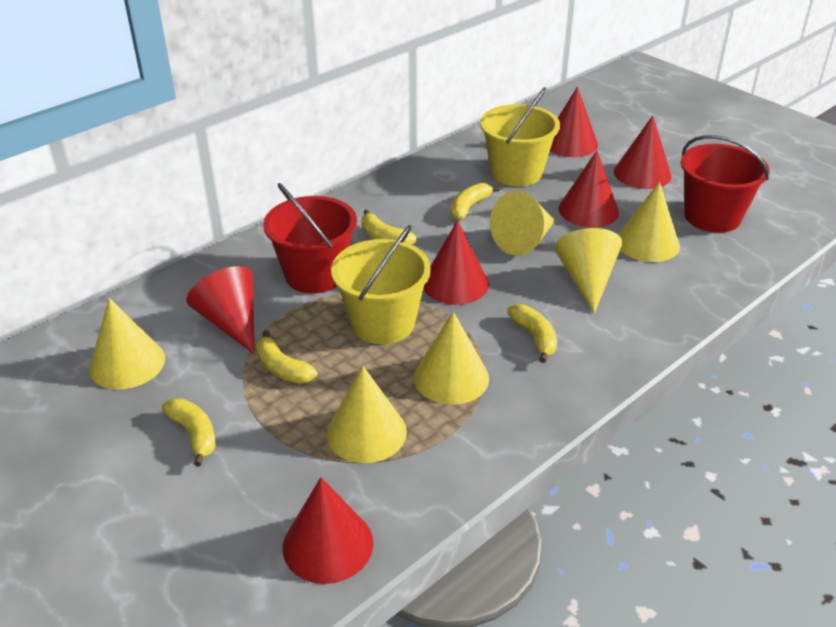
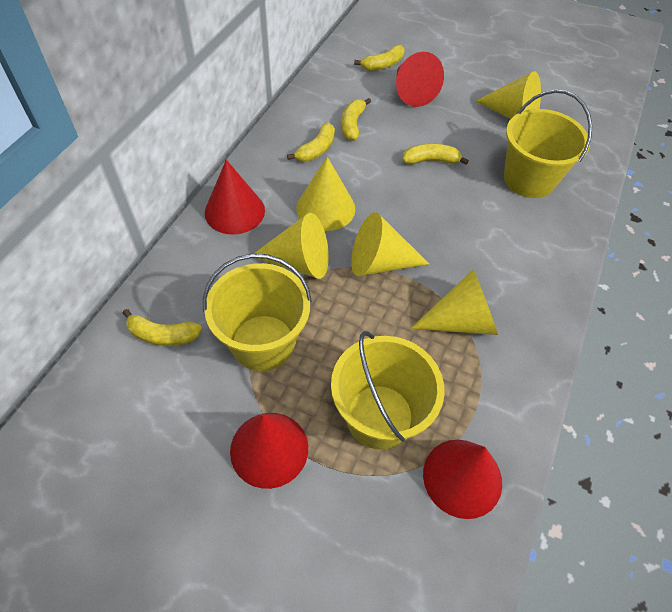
red bucket: 2 -> 0
red cone: 6 -> 4
yellow bucket: 2 -> 3
yellow cone: 6 -> 5

